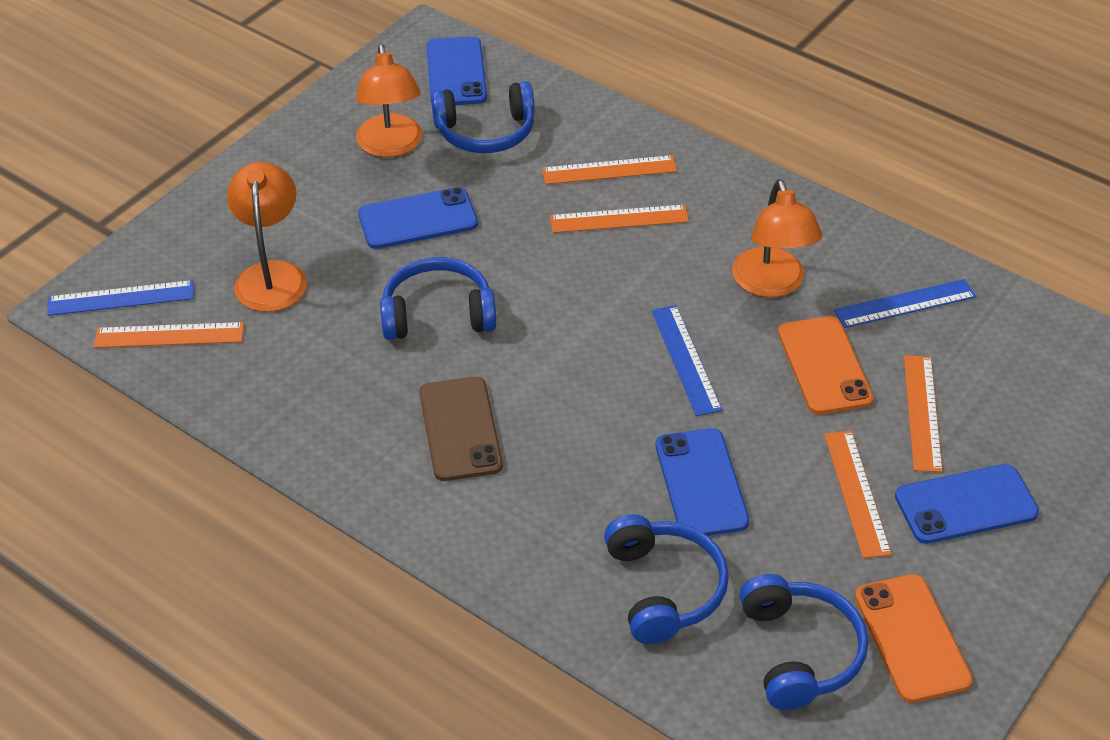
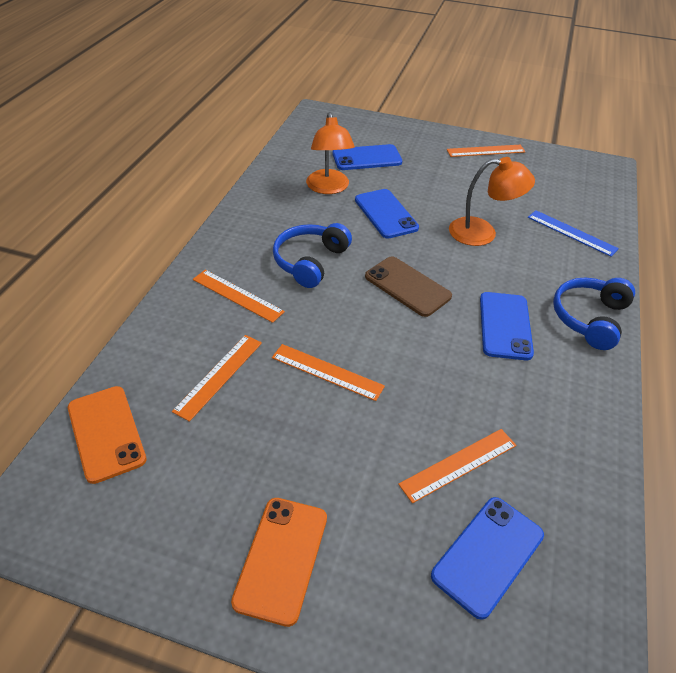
blue headphones: 4 -> 2
blue ruler: 3 -> 1
orange lamp: 3 -> 2

